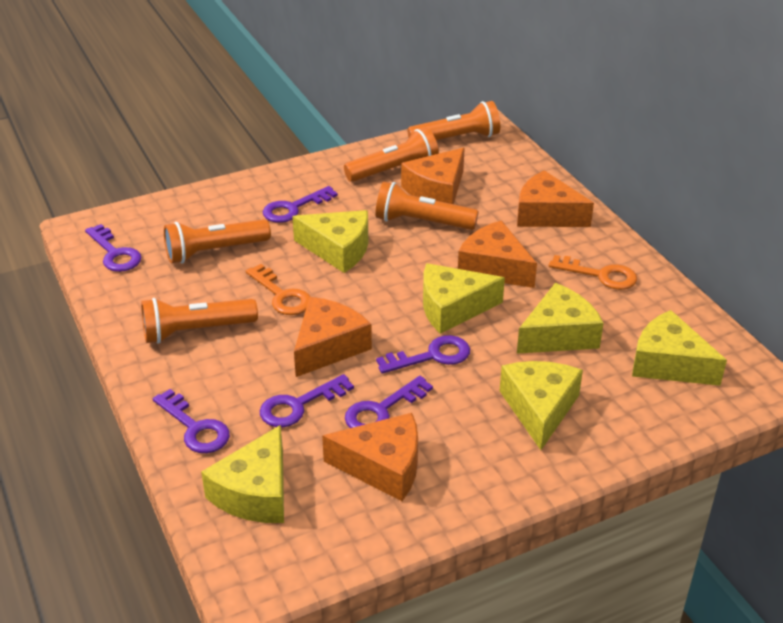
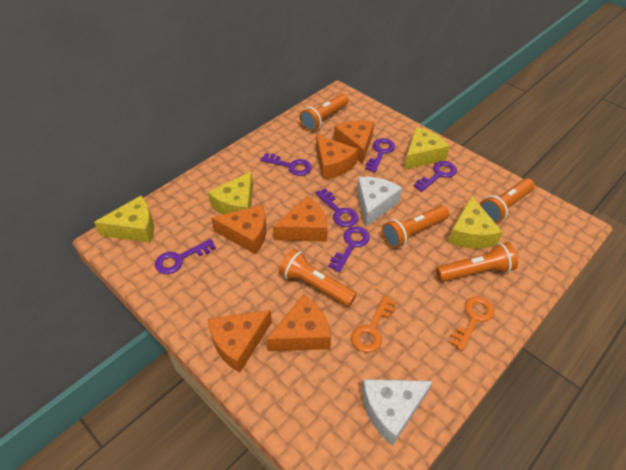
orange cheese: 5 -> 6
white cheese: 0 -> 2
yellow cheese: 6 -> 4

